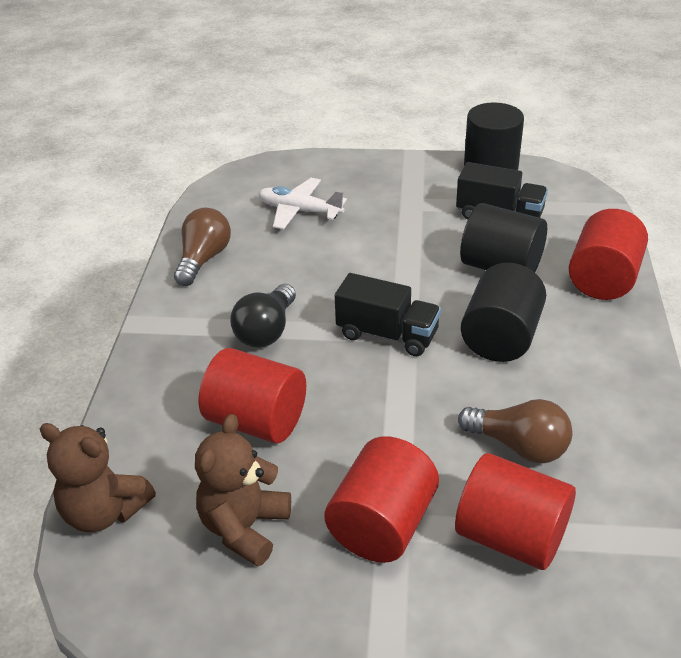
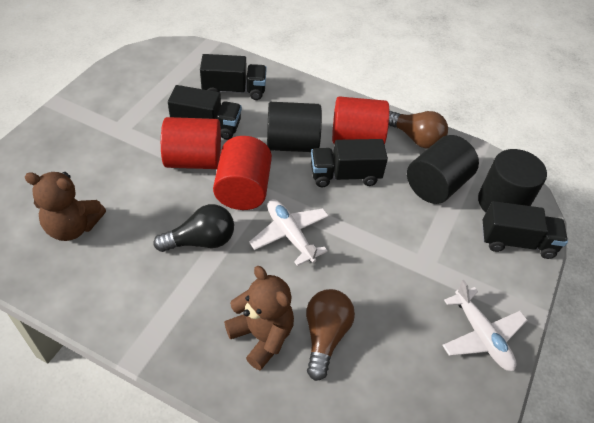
black truck: 2 -> 4
red cylinder: 4 -> 3
white plane: 1 -> 2

